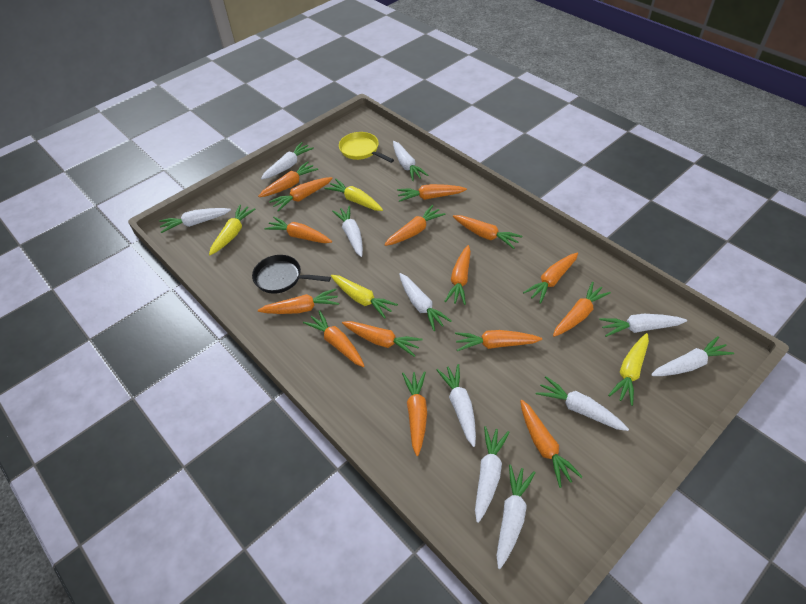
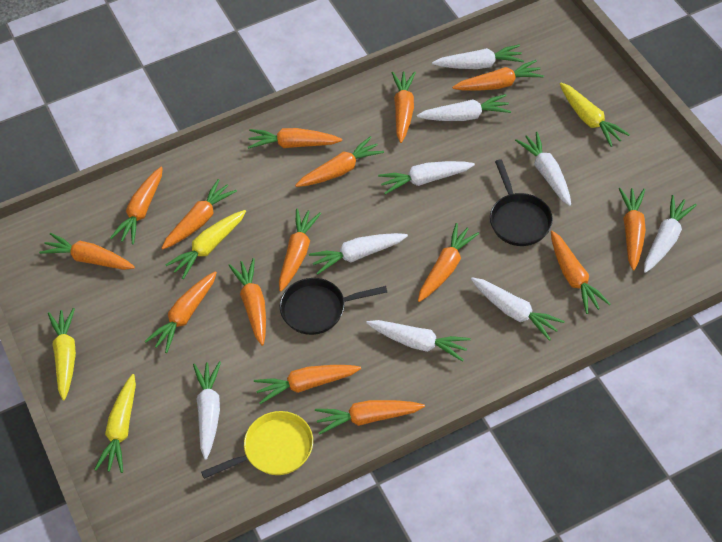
black pan: 1 -> 2
white carrot: 11 -> 9

